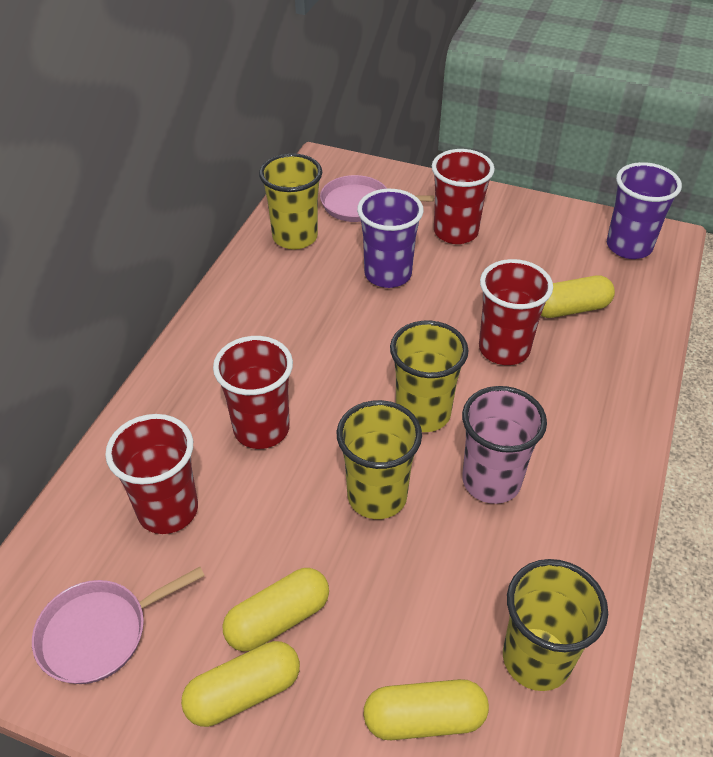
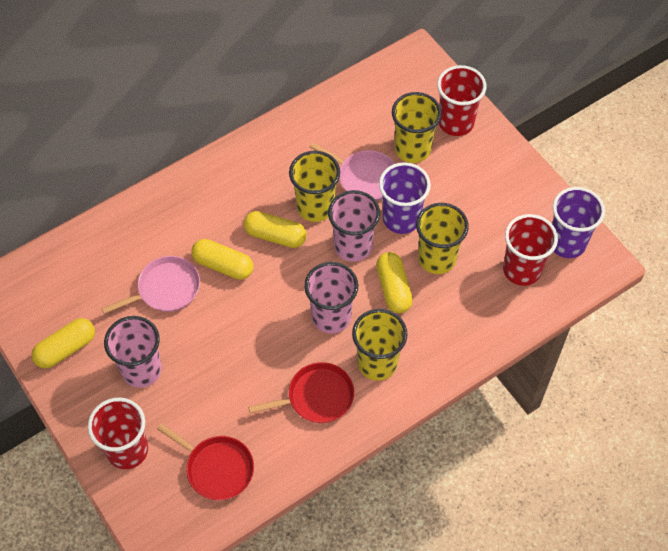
pink cup: 1 -> 3
red cup: 4 -> 3
red pan: 0 -> 2

